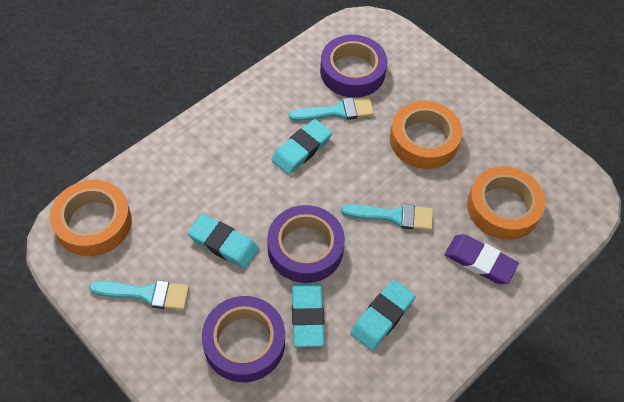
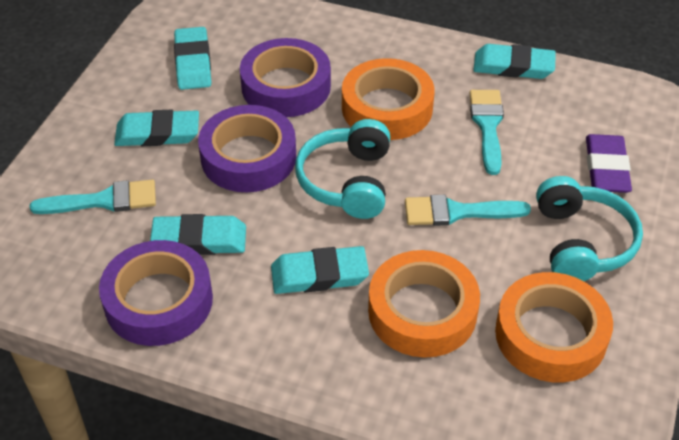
turquoise eraser: 4 -> 5
turquoise headphones: 0 -> 2

